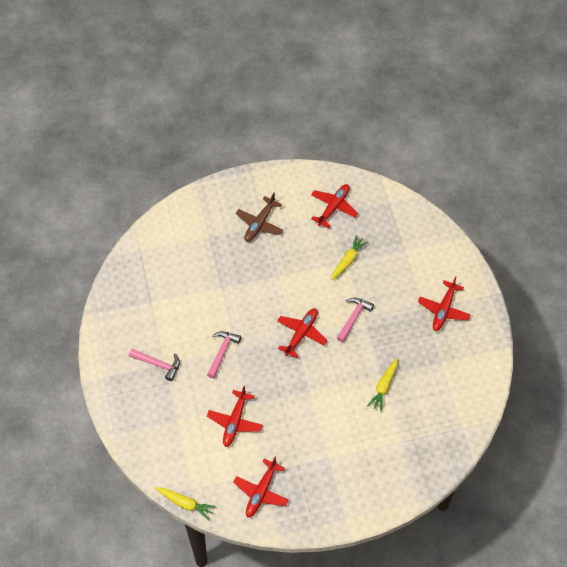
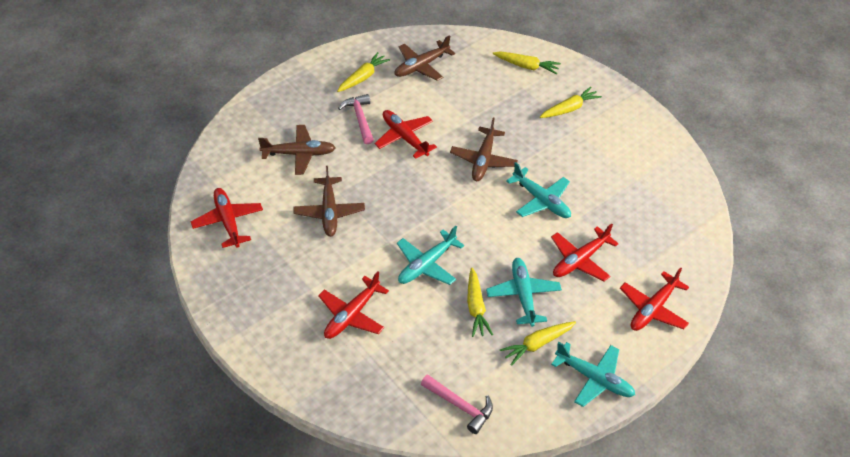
brown plane: 1 -> 4
pink hammer: 3 -> 2
turquoise plane: 0 -> 4
yellow carrot: 3 -> 5

